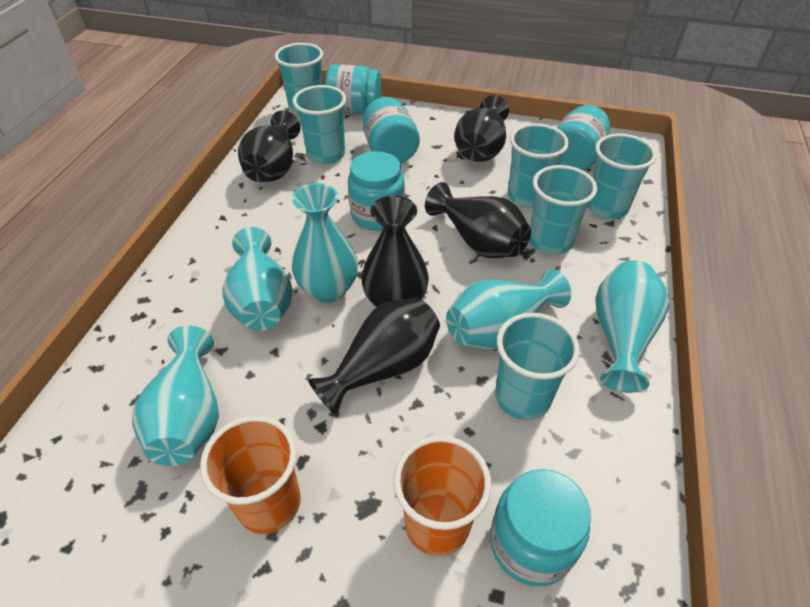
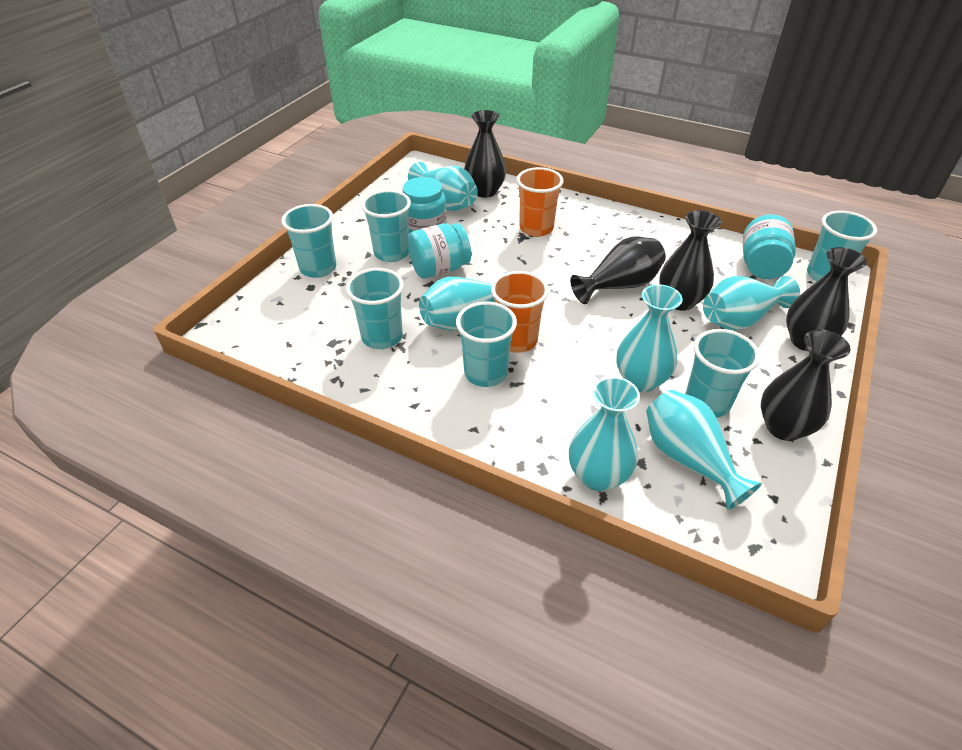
turquoise jar: 5 -> 3
turquoise vase: 5 -> 6

